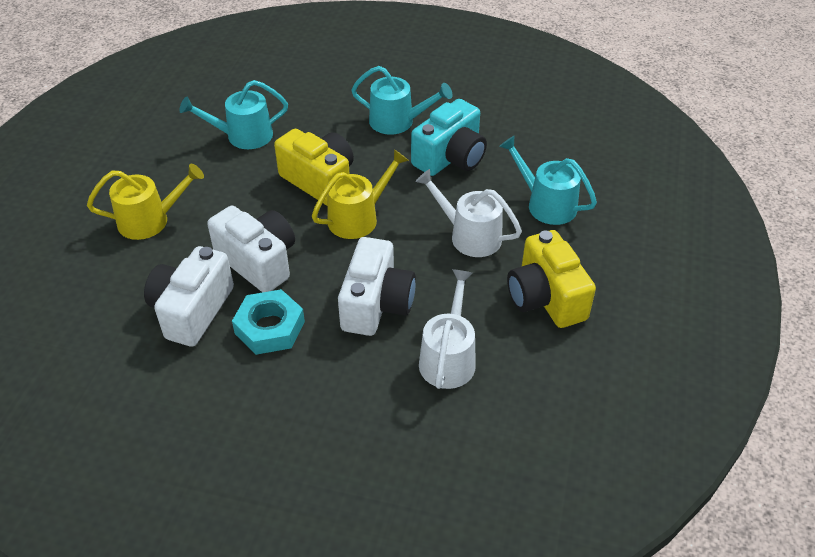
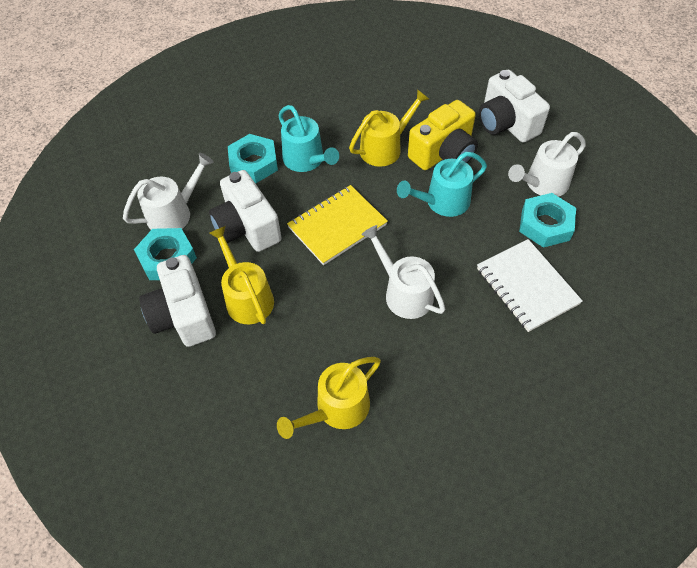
turquoise camera: 1 -> 0
turquoise nut: 1 -> 3
turquoise watering can: 3 -> 2
white notebook: 0 -> 1
white watering can: 2 -> 3
yellow camera: 2 -> 1
yellow notebook: 0 -> 1
yellow watering can: 2 -> 3

